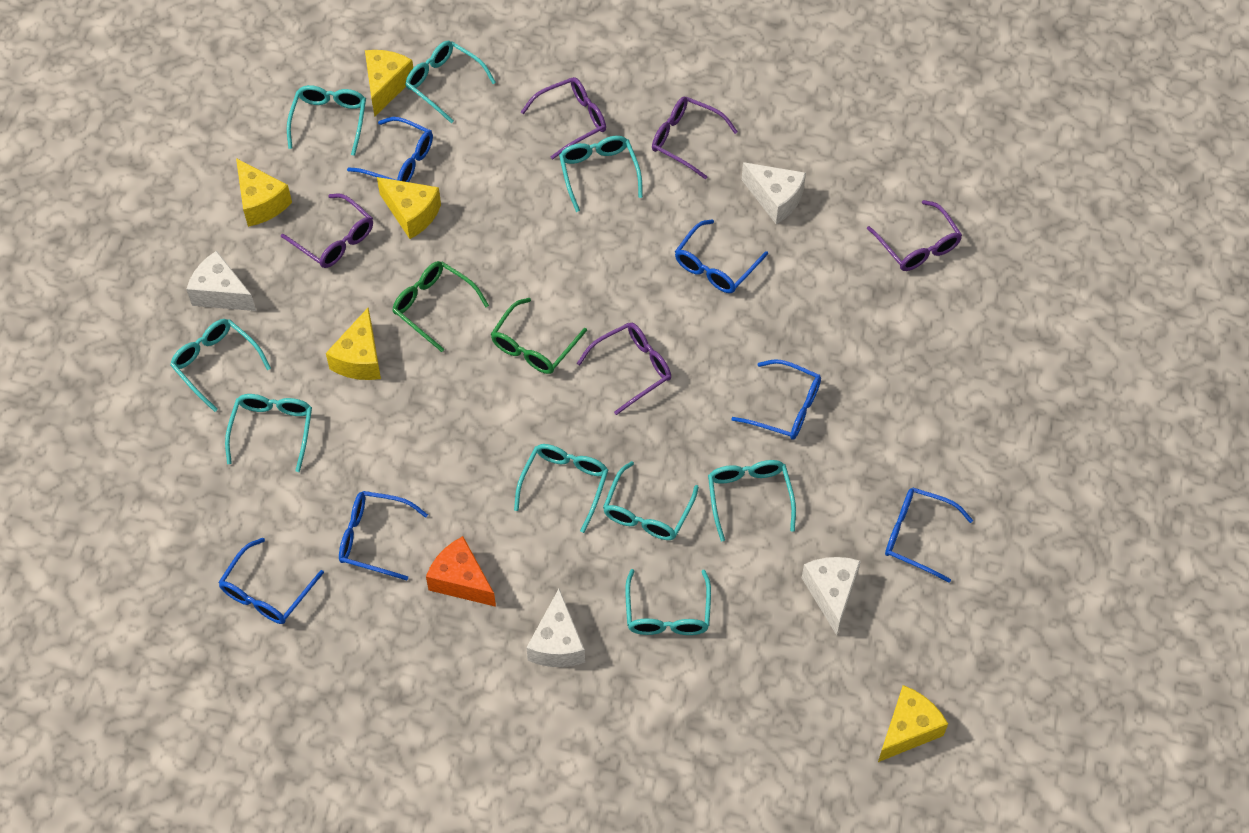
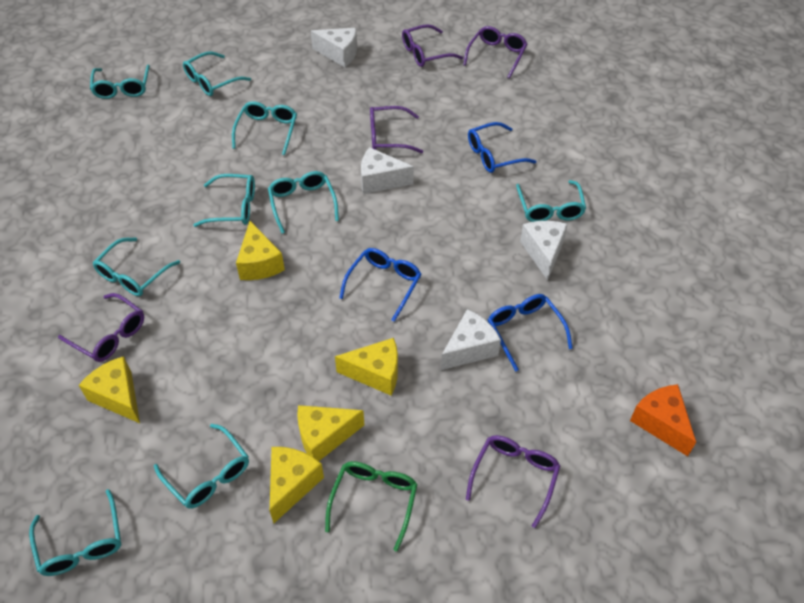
blue glasses: 6 -> 3
green glasses: 2 -> 1

